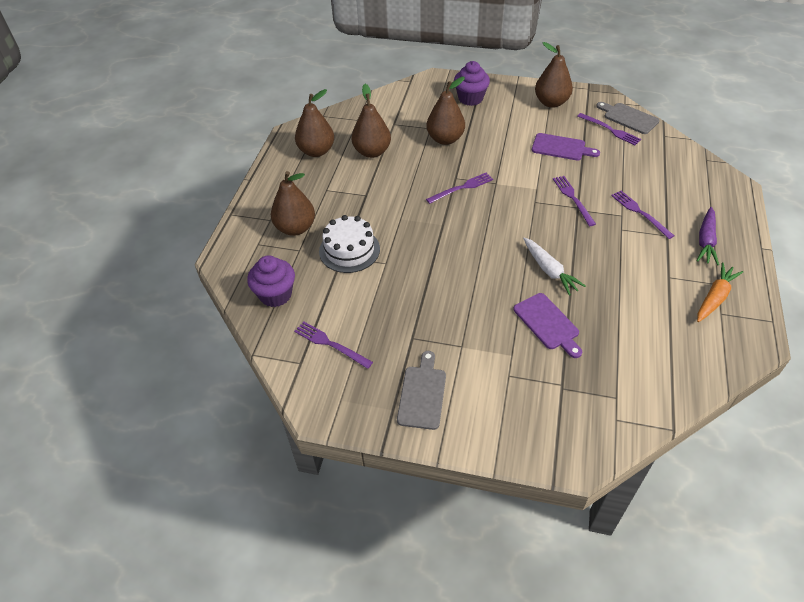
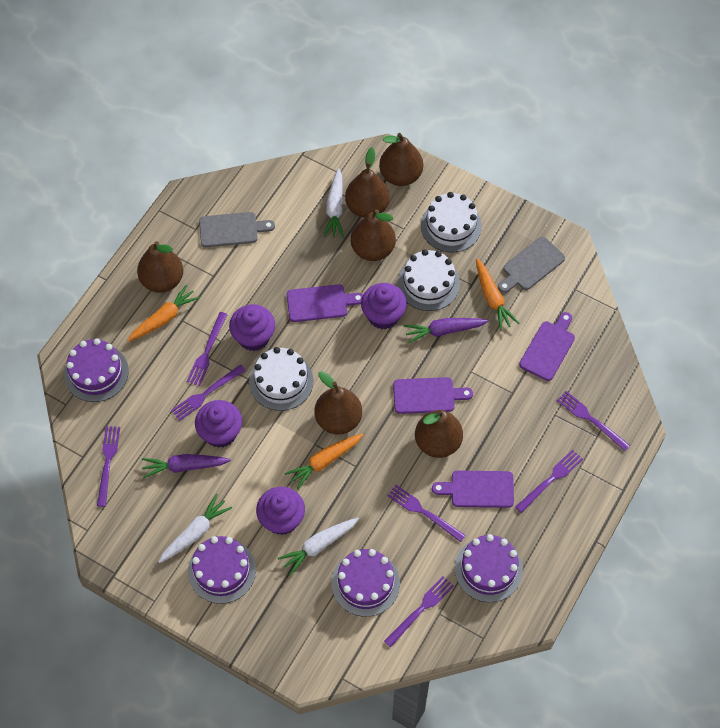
brown pear: 5 -> 6
orange carrot: 1 -> 3
purple cake: 0 -> 4
purple carrot: 1 -> 2
purple cupcake: 2 -> 4
purple cutting board: 2 -> 4
purple fork: 5 -> 7
white cake: 1 -> 3
white carrot: 1 -> 3

